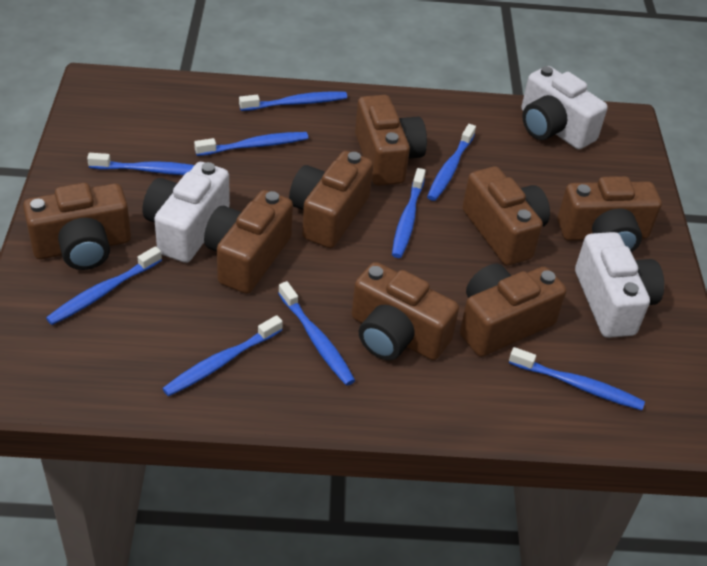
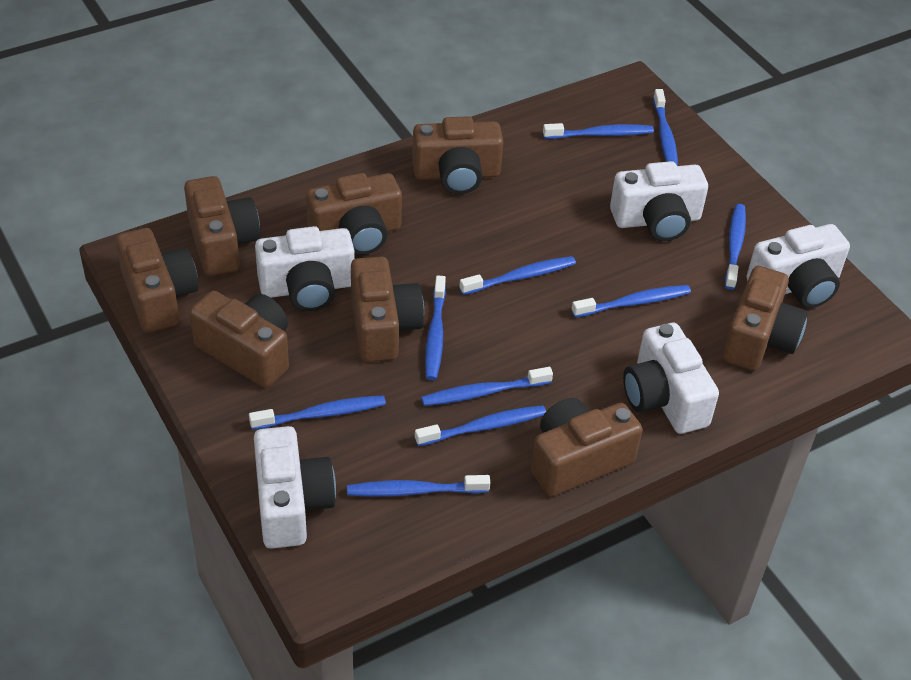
blue toothbrush: 9 -> 10
white camera: 3 -> 5

